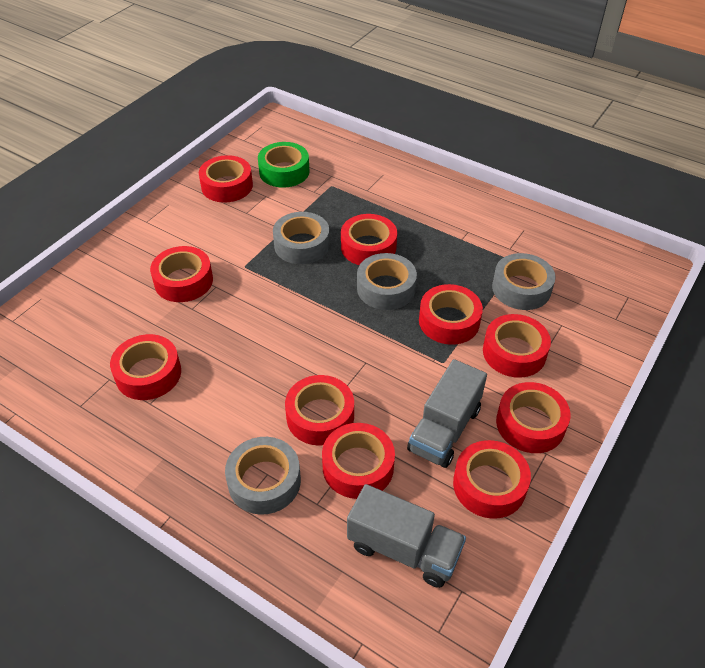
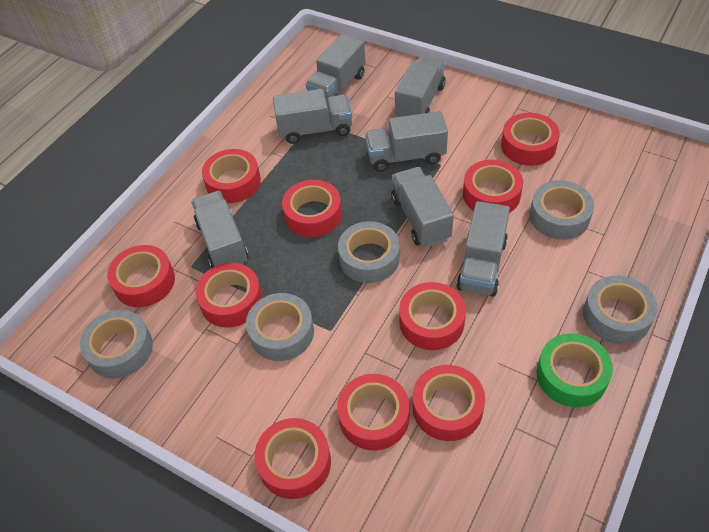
grey tape: 4 -> 5
grey truck: 2 -> 7

